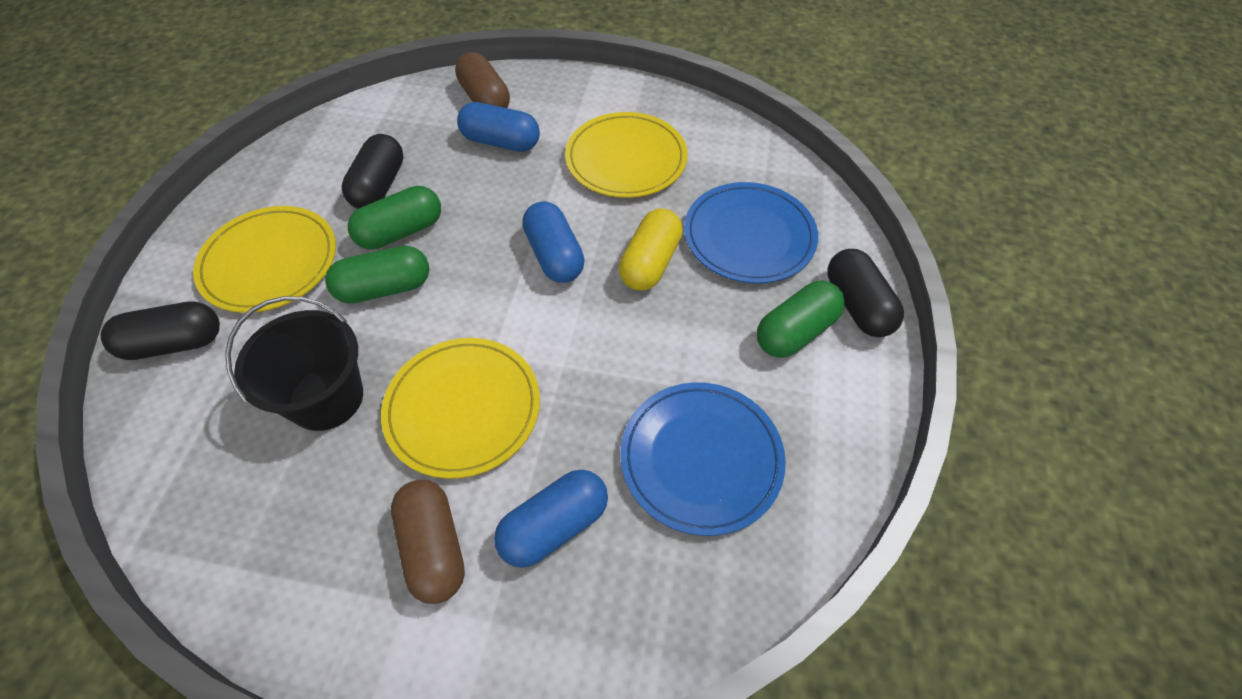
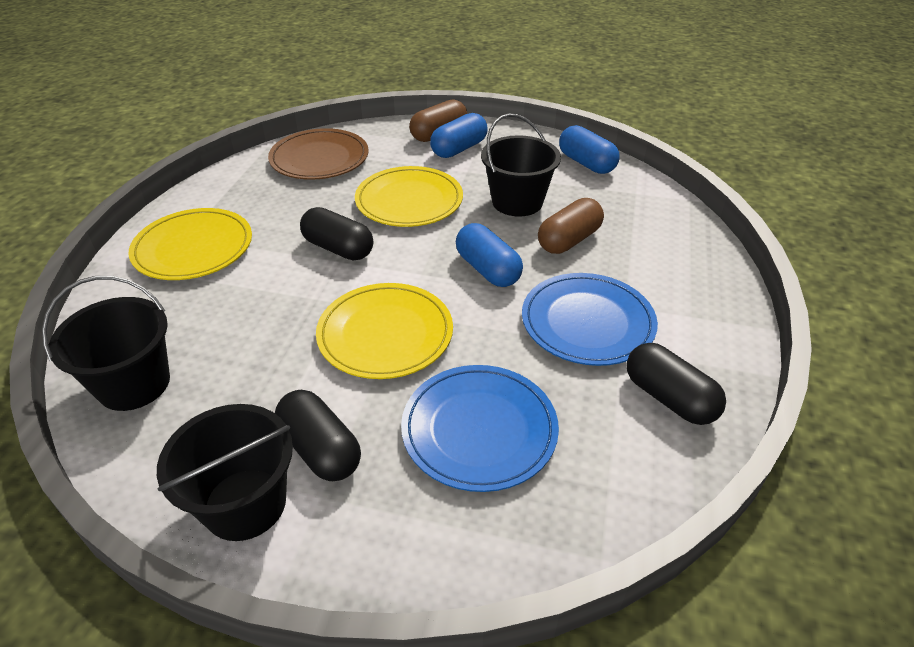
black bucket: 1 -> 3
brown plate: 0 -> 1
green capsule: 3 -> 0
yellow capsule: 1 -> 0

